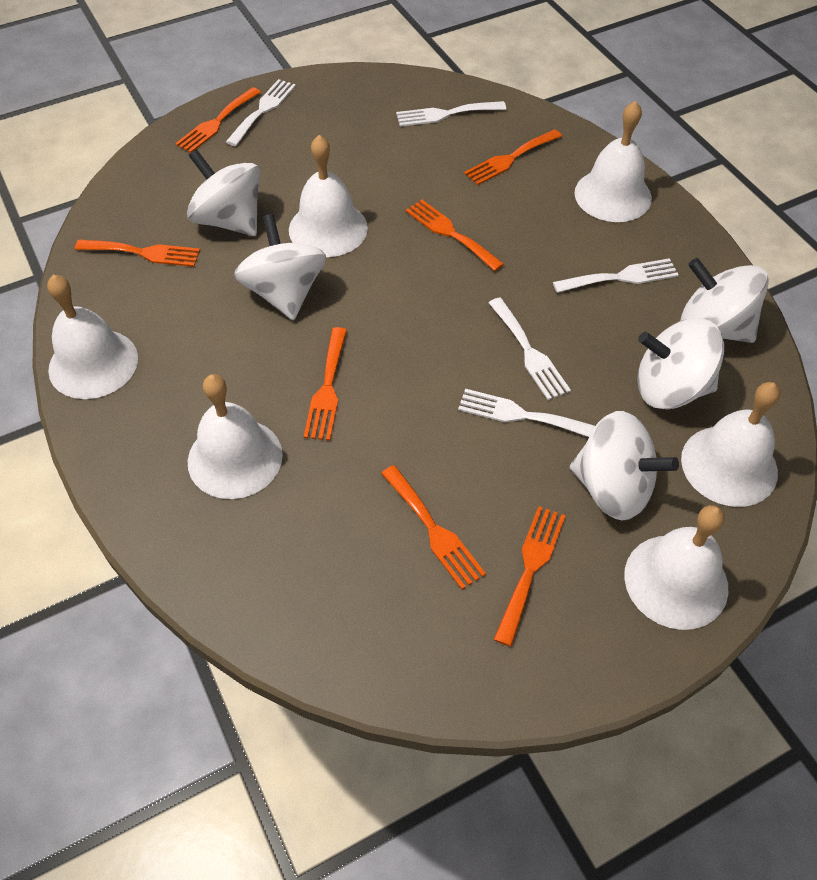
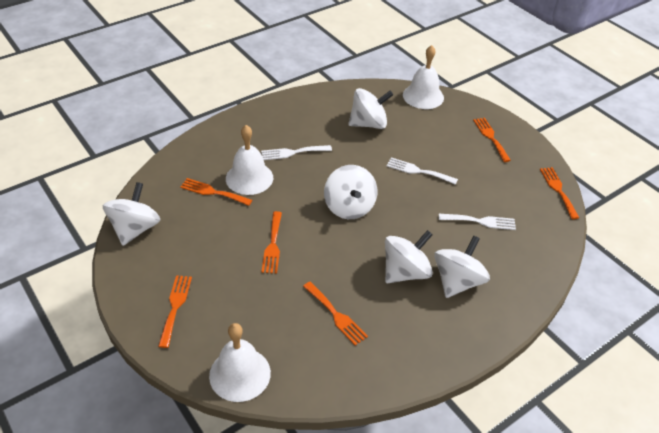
orange fork: 7 -> 6
white bell: 6 -> 3
white fork: 5 -> 3

